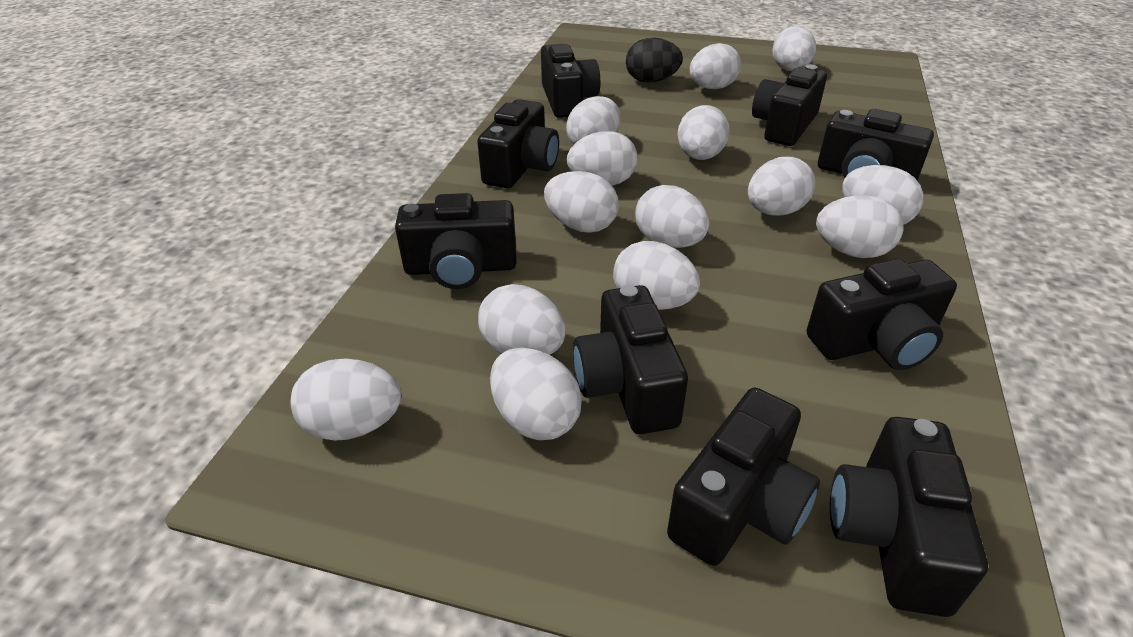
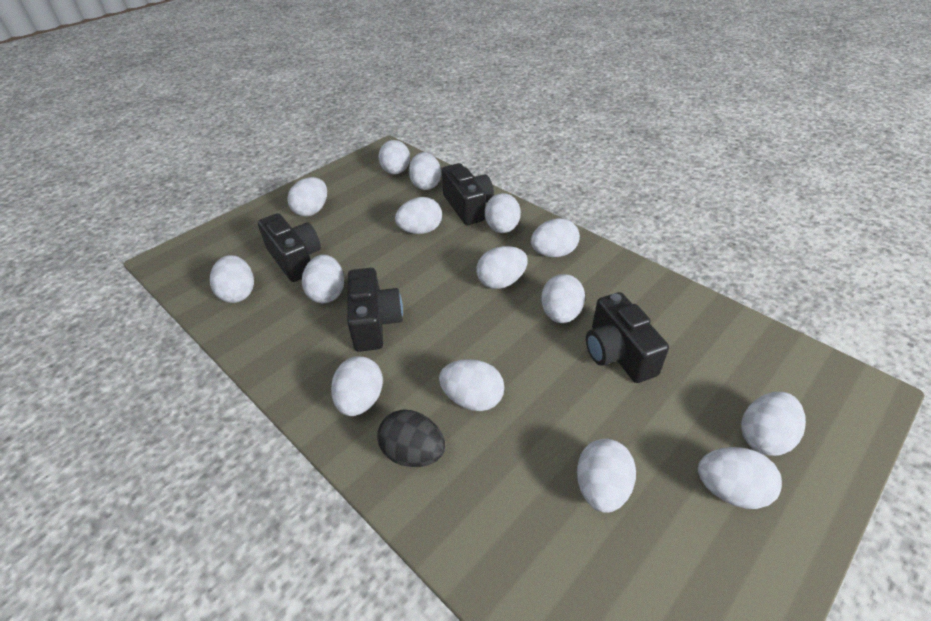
black camera: 9 -> 4
white egg: 14 -> 15

